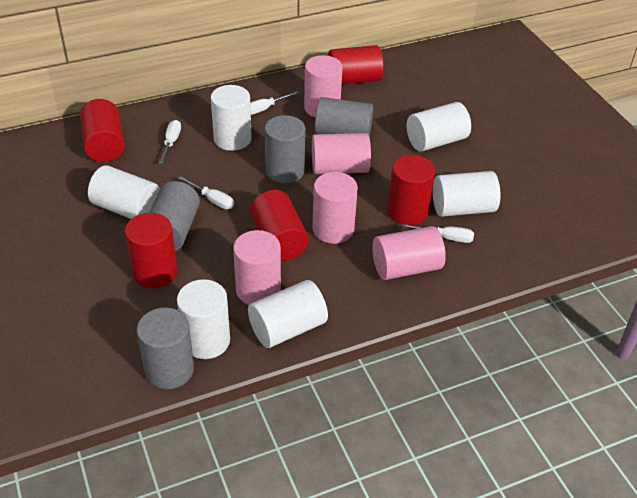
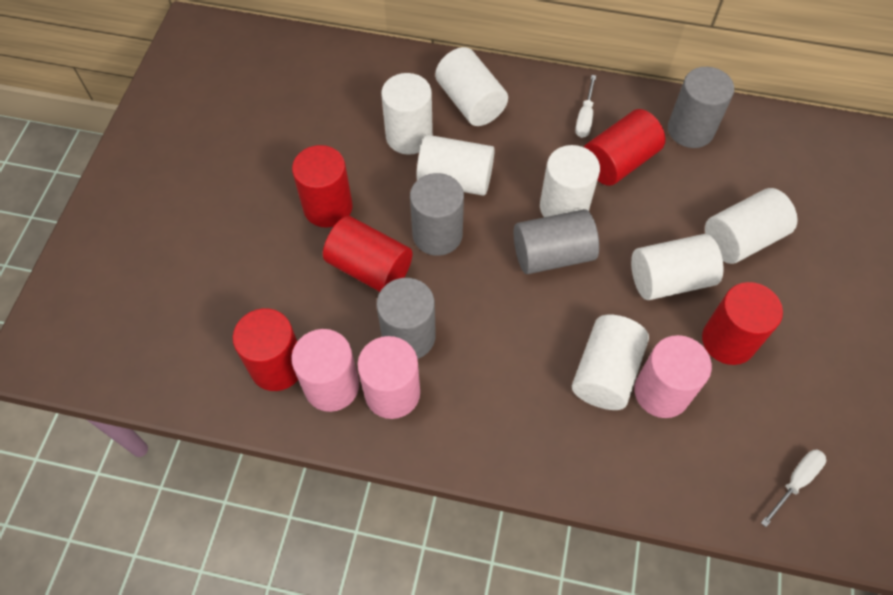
pink cylinder: 5 -> 3
white cylinder: 6 -> 7
white screwdriver: 4 -> 2

